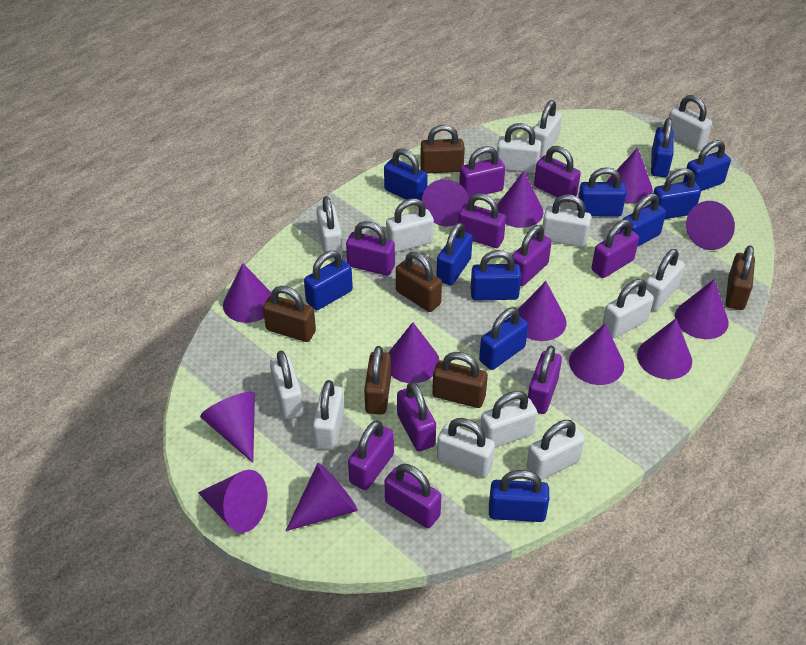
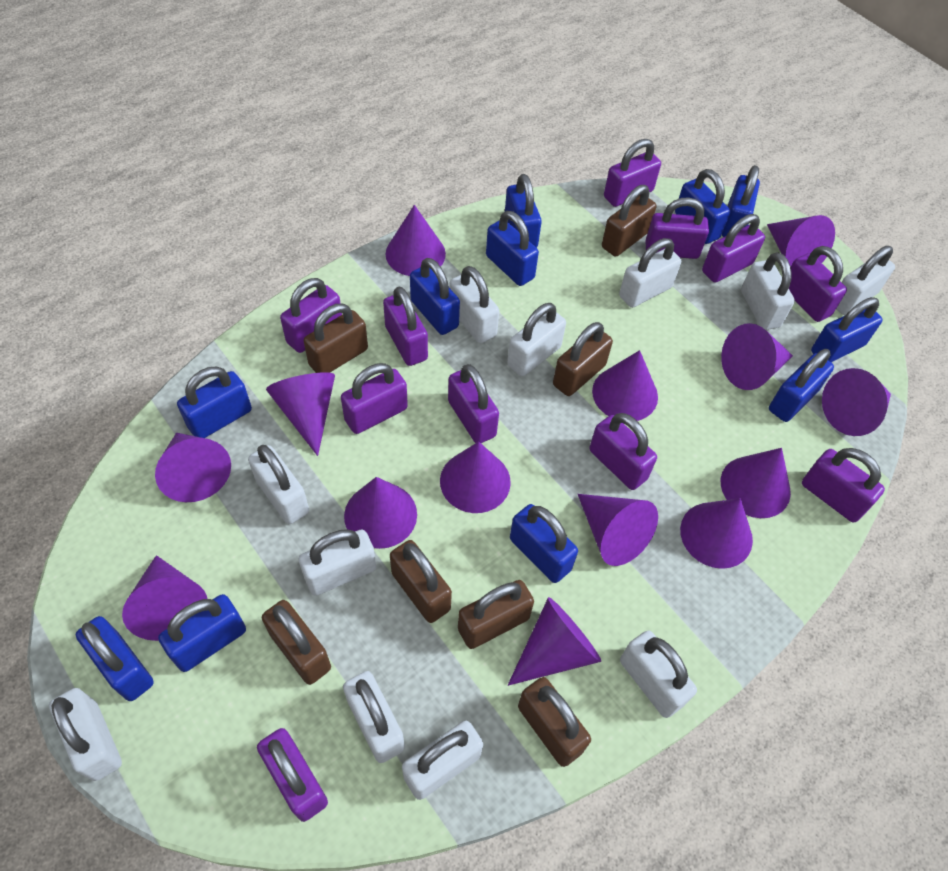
brown padlock: 6 -> 7
purple cone: 13 -> 14
purple padlock: 10 -> 11
white padlock: 13 -> 11

